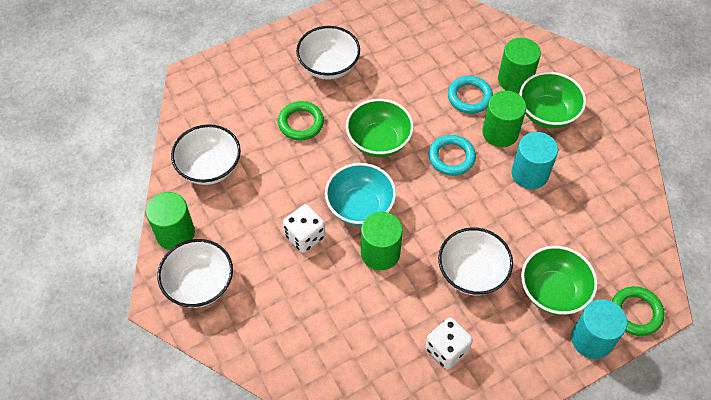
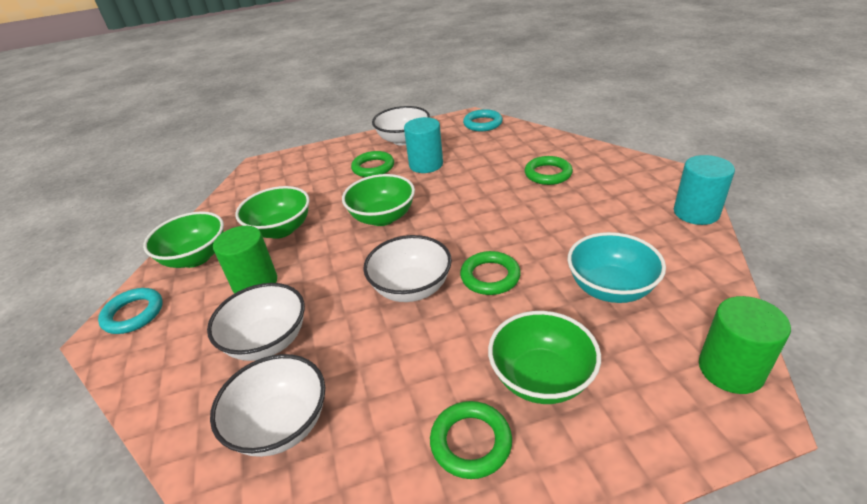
green bowl: 3 -> 4
green cylinder: 4 -> 2
green ring: 2 -> 4
white dice: 2 -> 0

